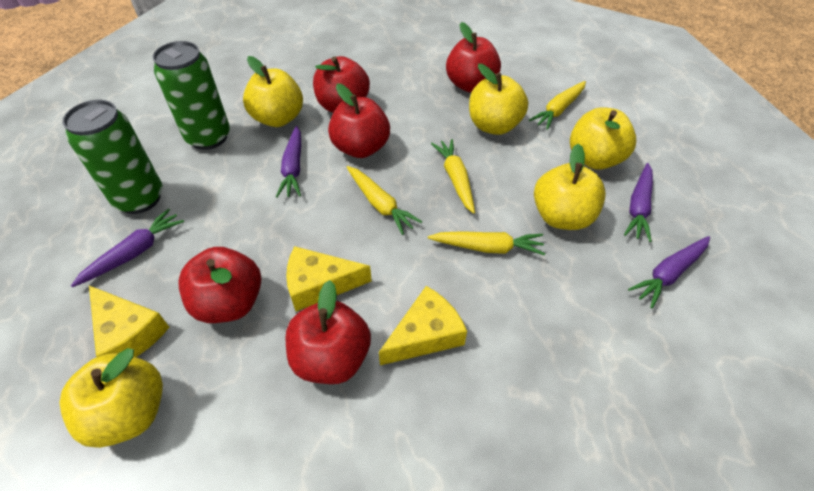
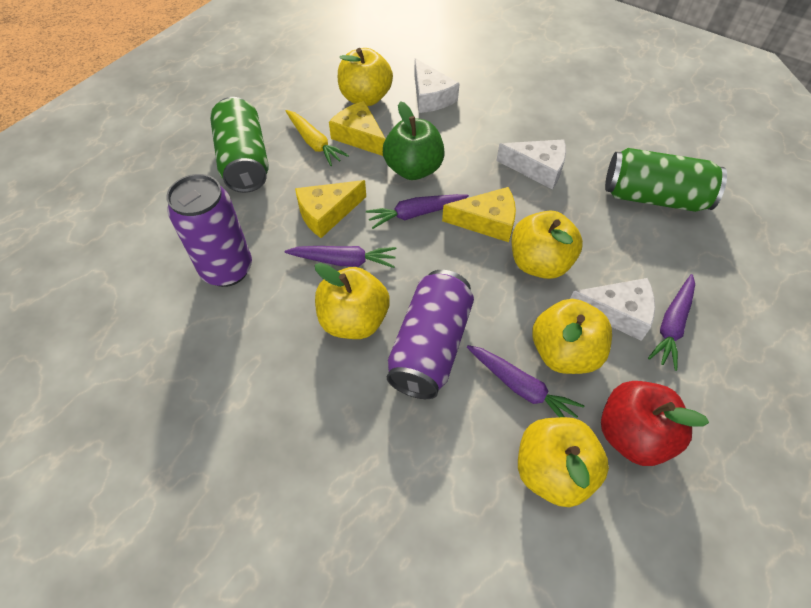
green apple: 0 -> 1
purple can: 0 -> 2
red apple: 5 -> 1
white cheese: 0 -> 3
yellow carrot: 4 -> 1

